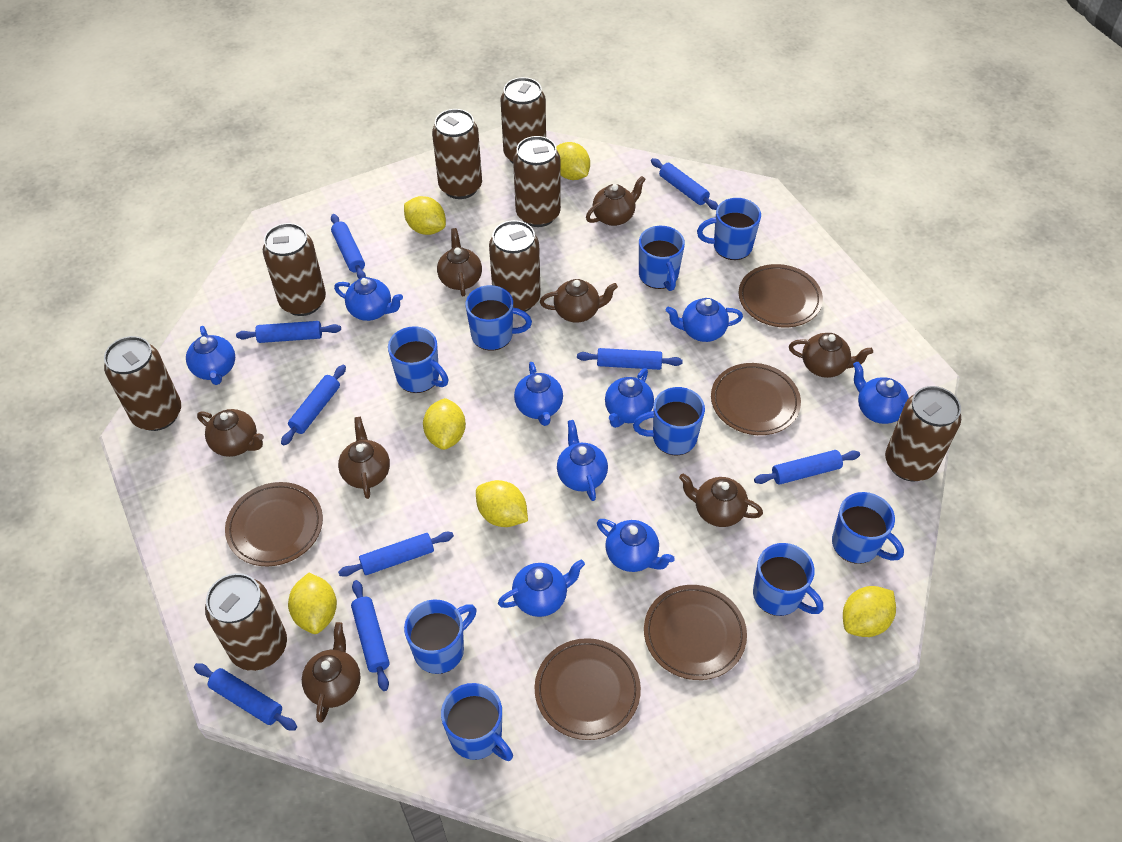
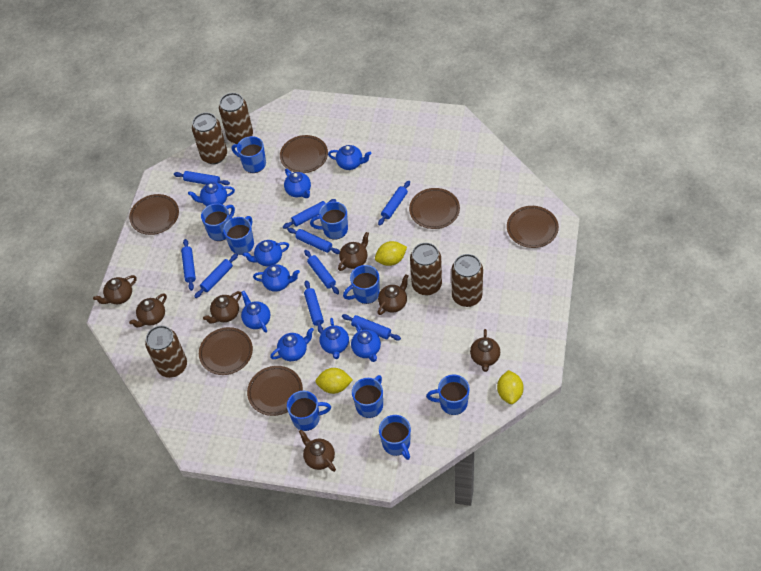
brown can: 8 -> 5
brown plate: 5 -> 6
brown teapot: 8 -> 7
yellow lemon: 6 -> 3

